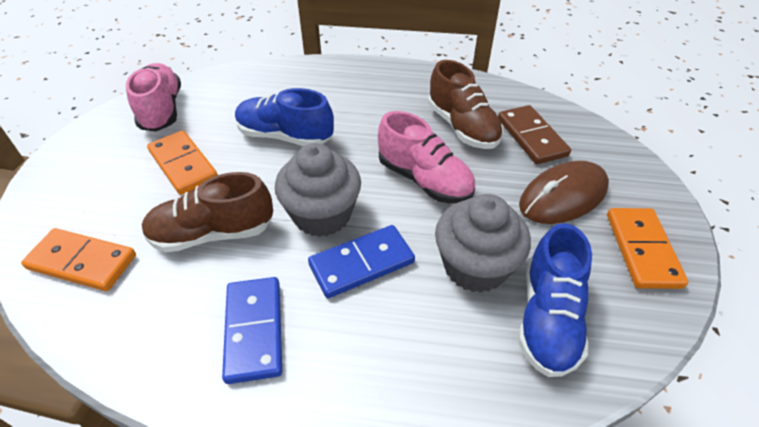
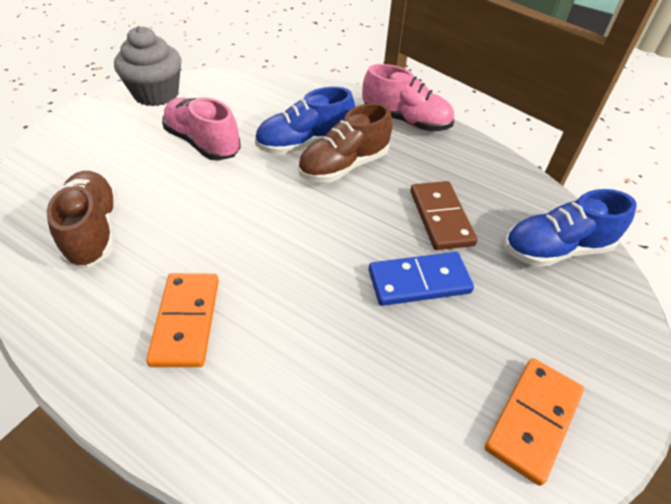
blue domino: 2 -> 1
brown mouse: 1 -> 0
grey cupcake: 2 -> 1
orange domino: 3 -> 2

